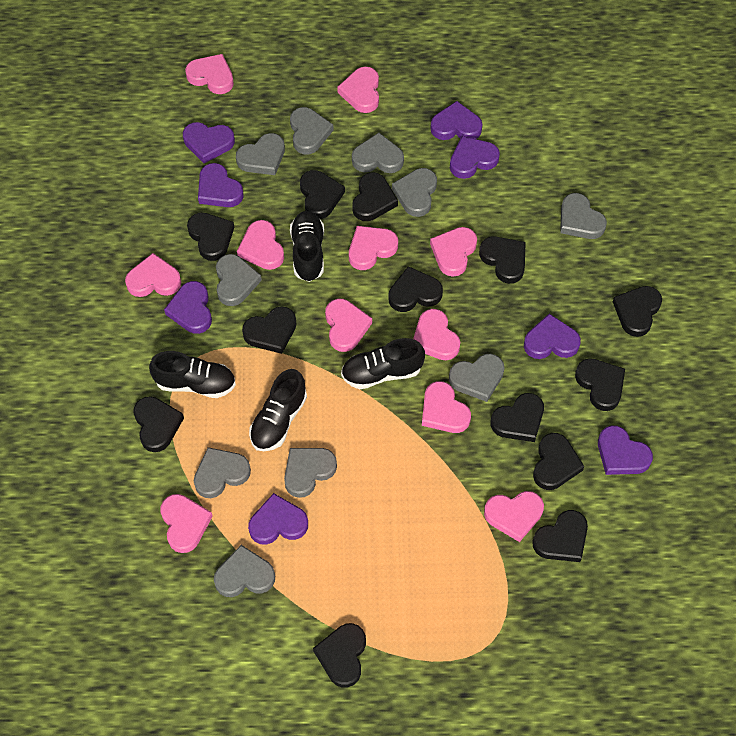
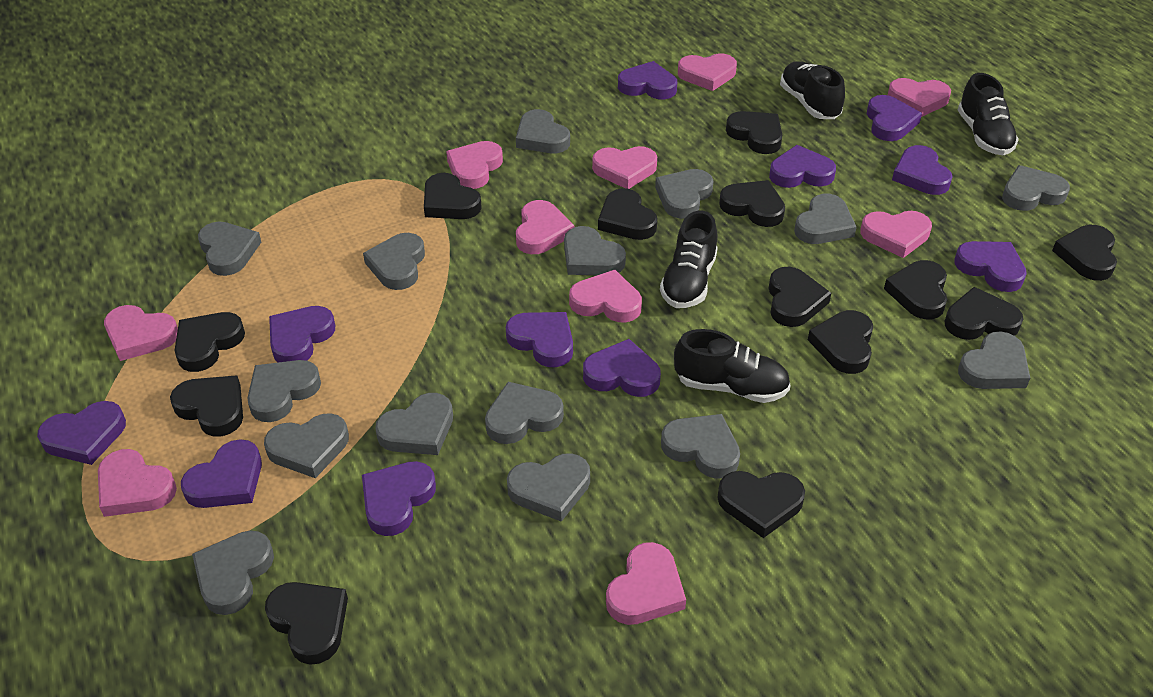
grey heart: 10 -> 15
pink heart: 11 -> 10
purple heart: 8 -> 11

